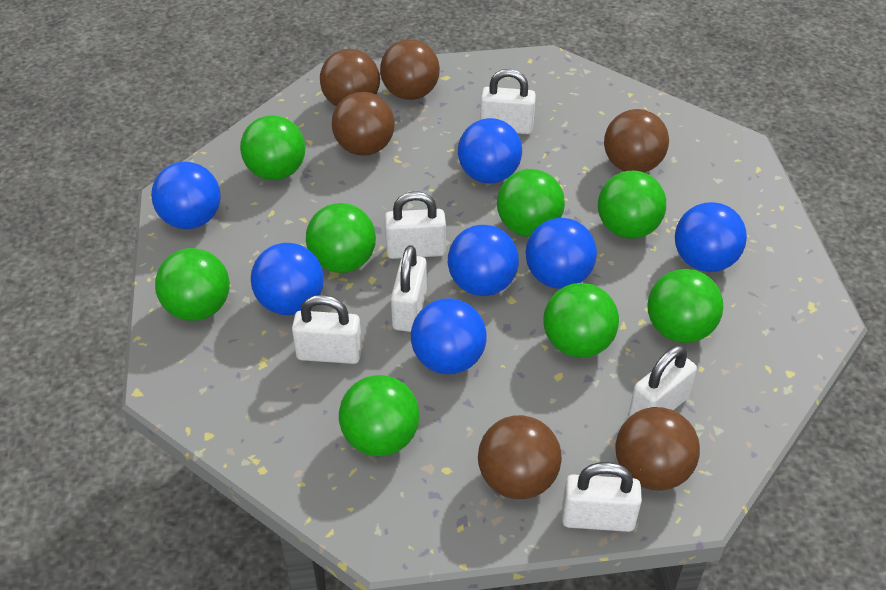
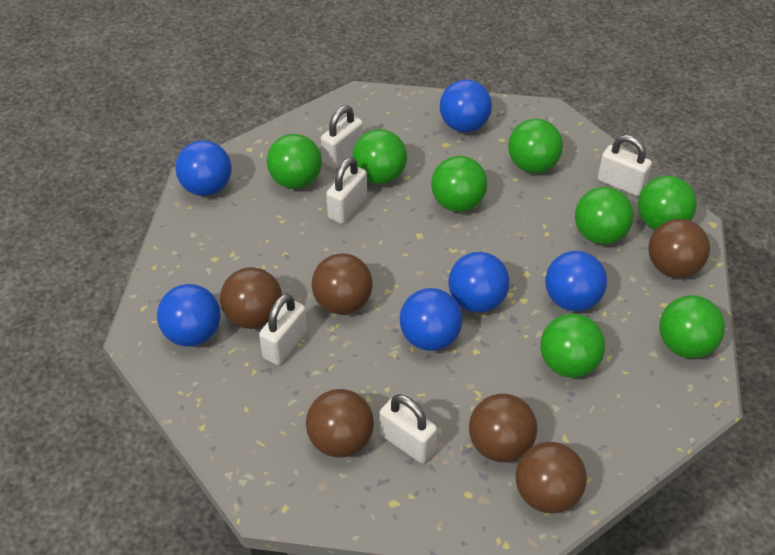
blue ball: 7 -> 6
white padlock: 6 -> 5

